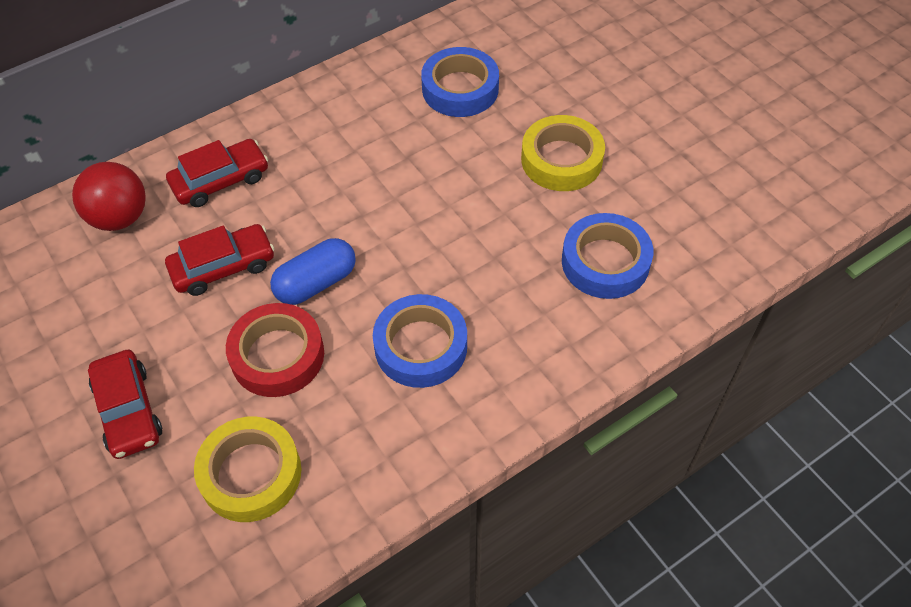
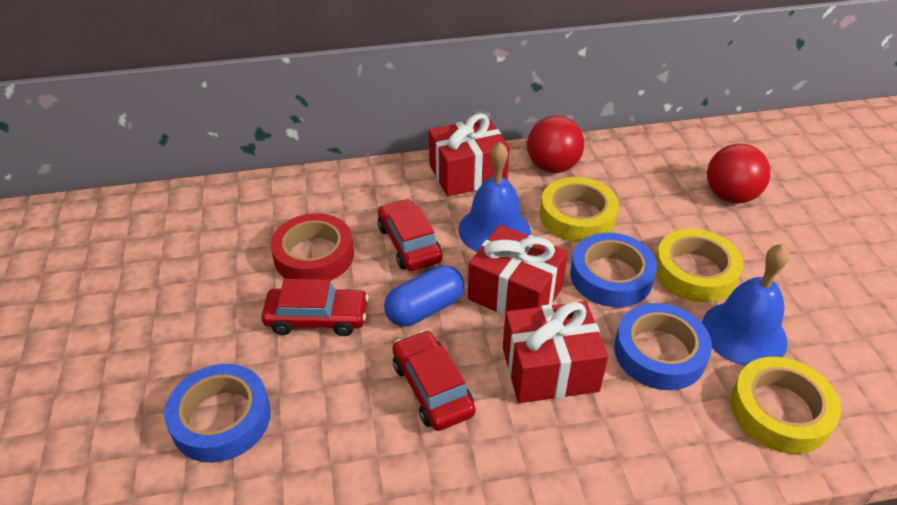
blue bell: 0 -> 2
red ball: 1 -> 2
red gift: 0 -> 3
yellow tape: 2 -> 3

